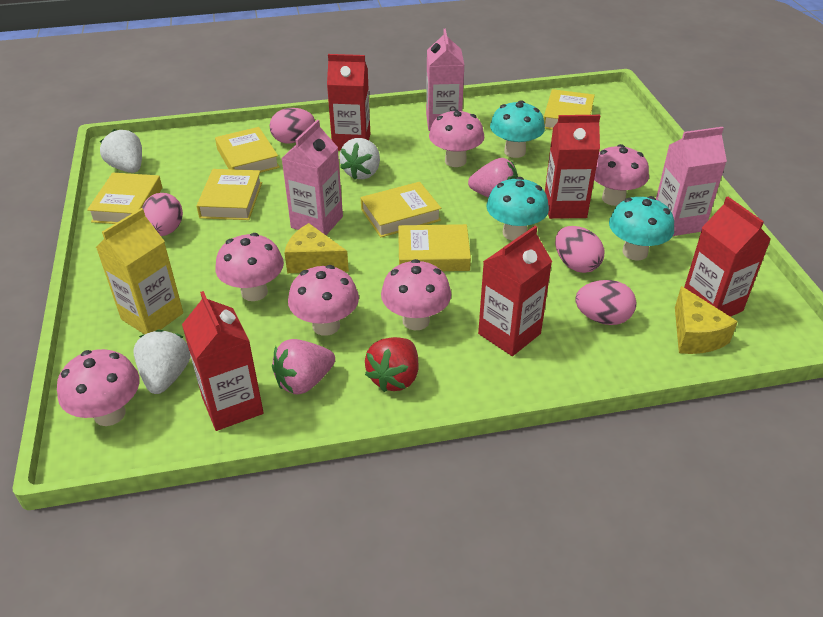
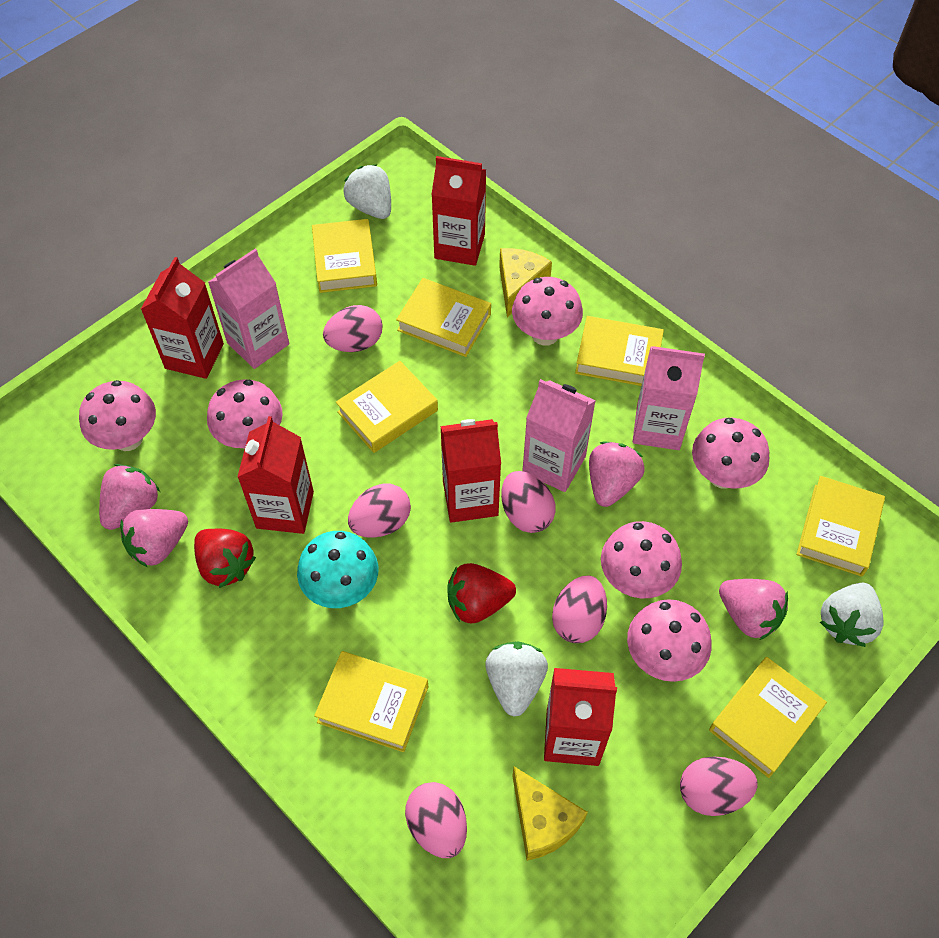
pink egg: 4 -> 6
pink strawberry: 2 -> 4
red strawberry: 1 -> 2
turquoise mushroom: 3 -> 1
yellow book: 6 -> 7
yellow carton: 1 -> 0

